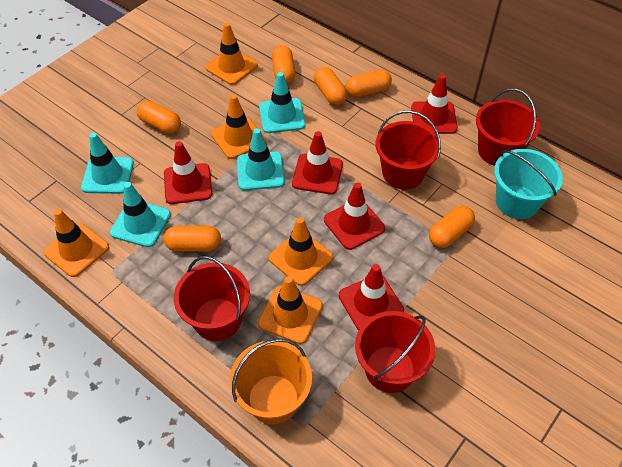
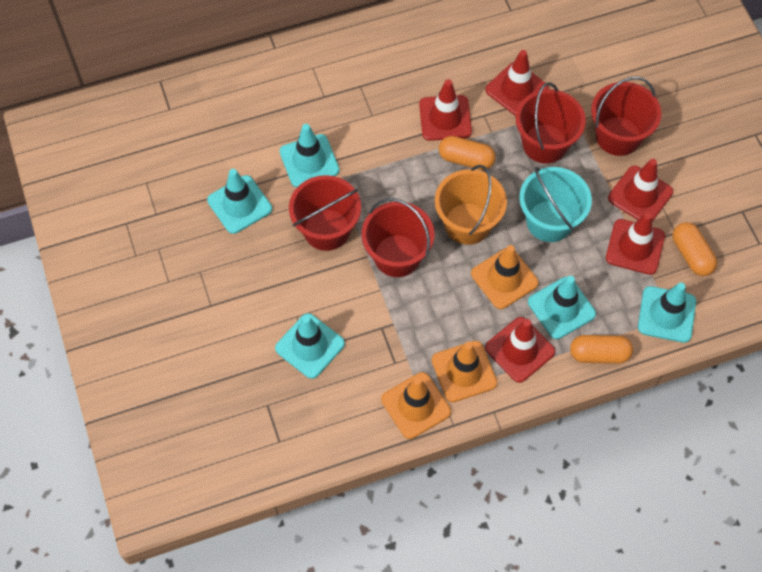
orange capsule: 6 -> 3
orange traffic cone: 5 -> 3
turquoise traffic cone: 4 -> 5

